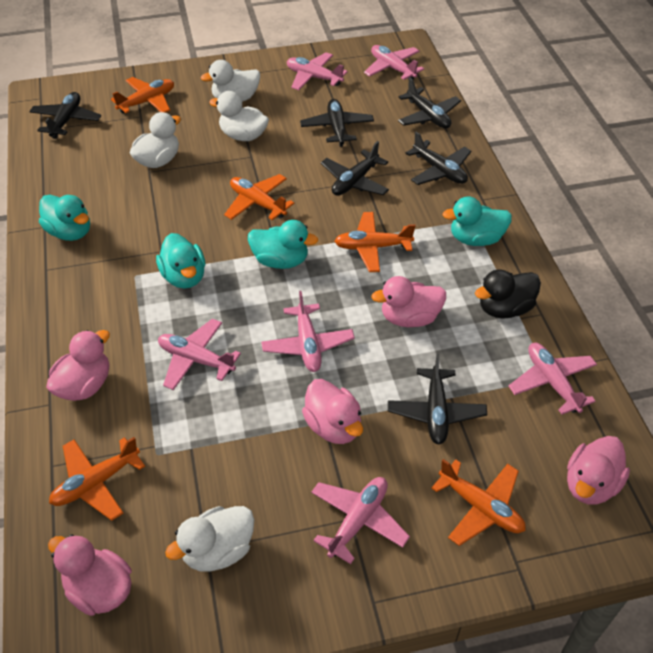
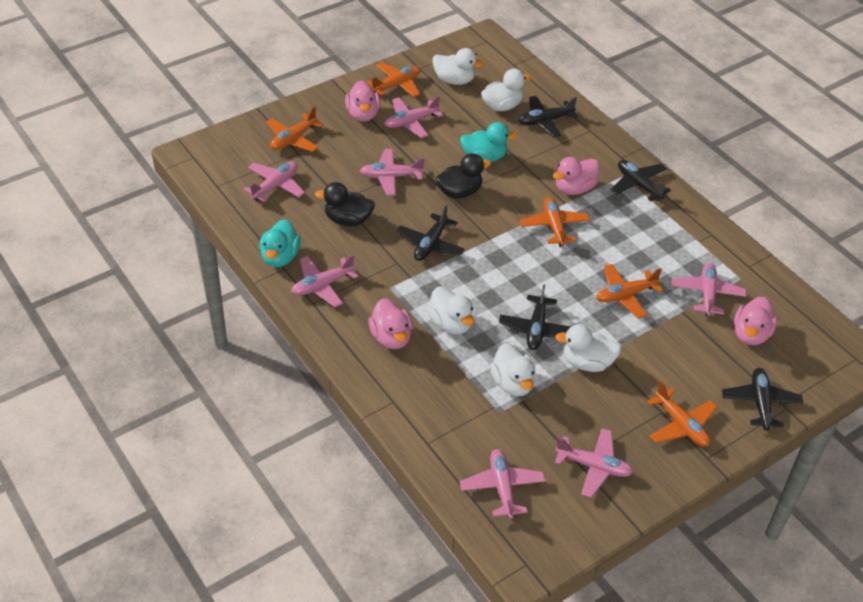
black duck: 1 -> 2
black plane: 6 -> 5
pink duck: 5 -> 4
pink plane: 6 -> 7
turquoise duck: 4 -> 2
white duck: 4 -> 5

